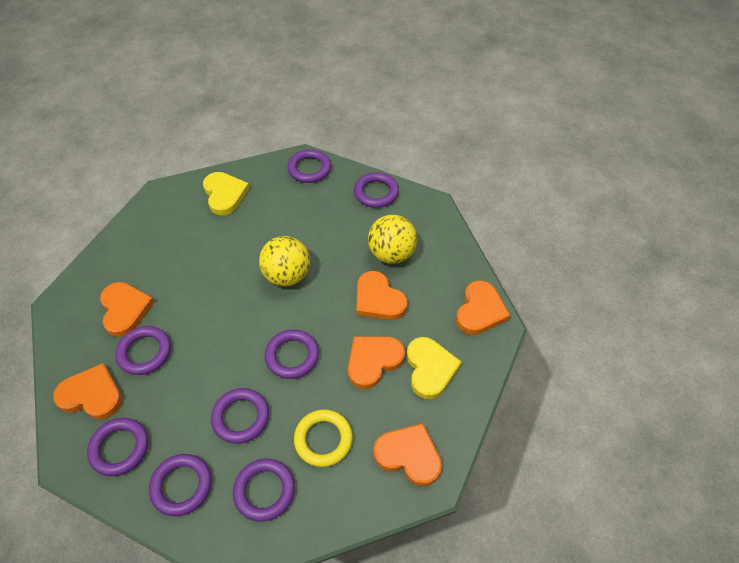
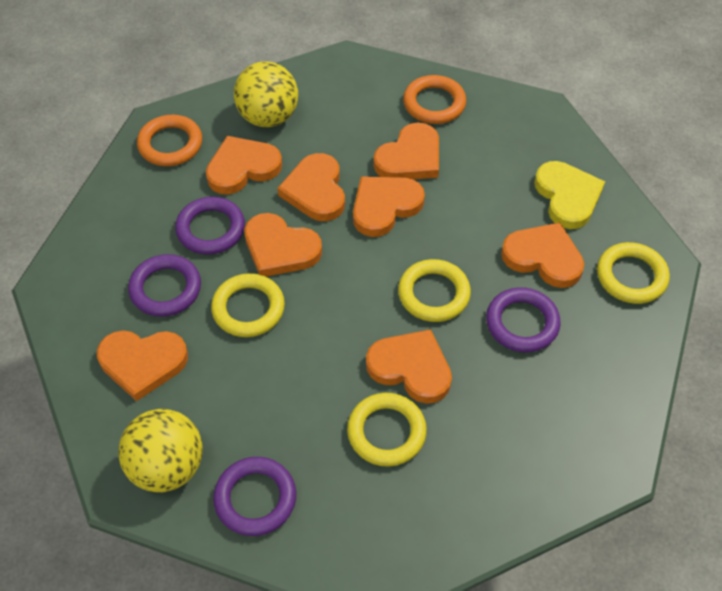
orange heart: 6 -> 8
orange ring: 0 -> 2
purple ring: 8 -> 4
yellow heart: 2 -> 1
yellow ring: 1 -> 4

